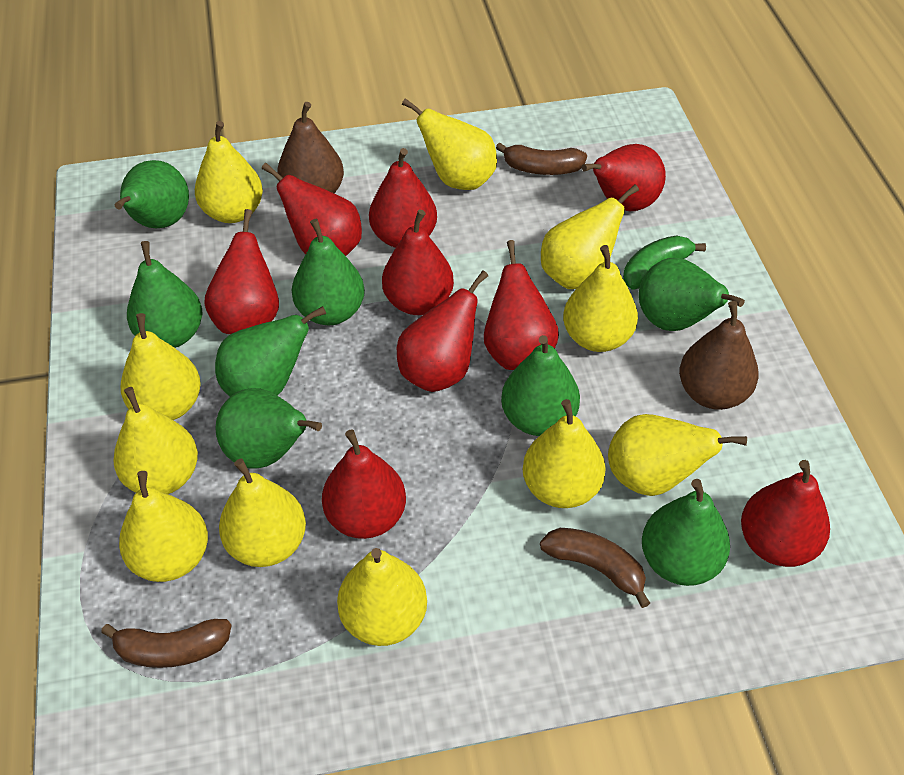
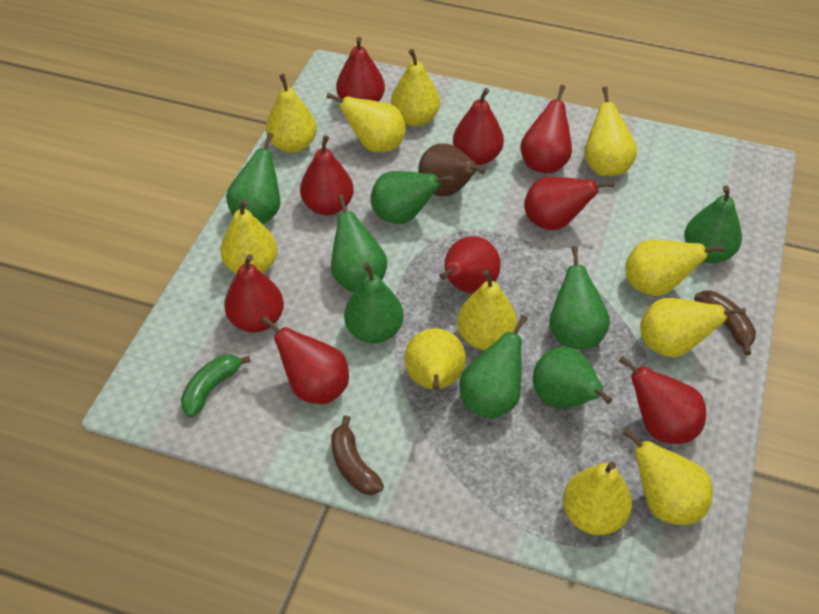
brown banana: 3 -> 2
brown pear: 2 -> 1

